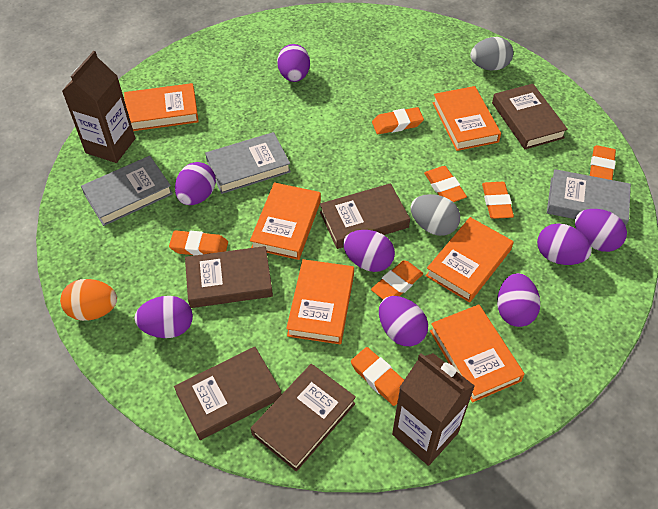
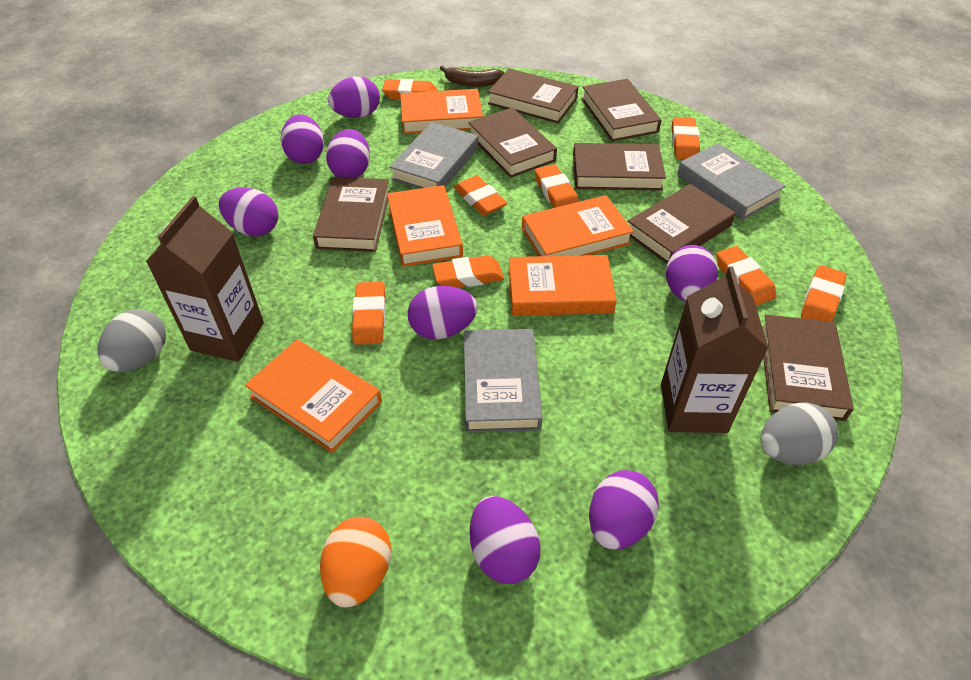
brown banana: 0 -> 1
brown book: 5 -> 7
orange book: 6 -> 5
orange eraser: 7 -> 8

